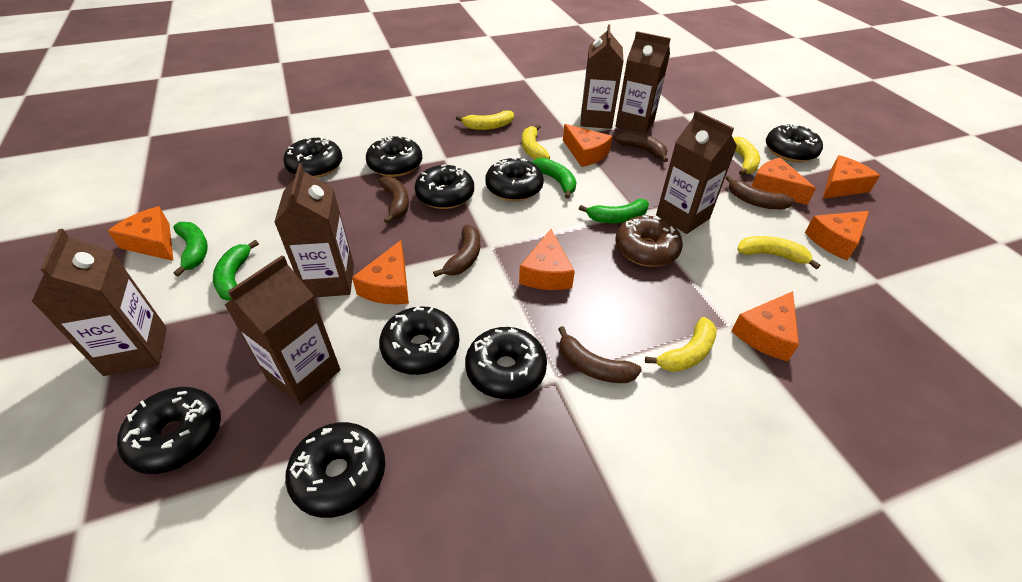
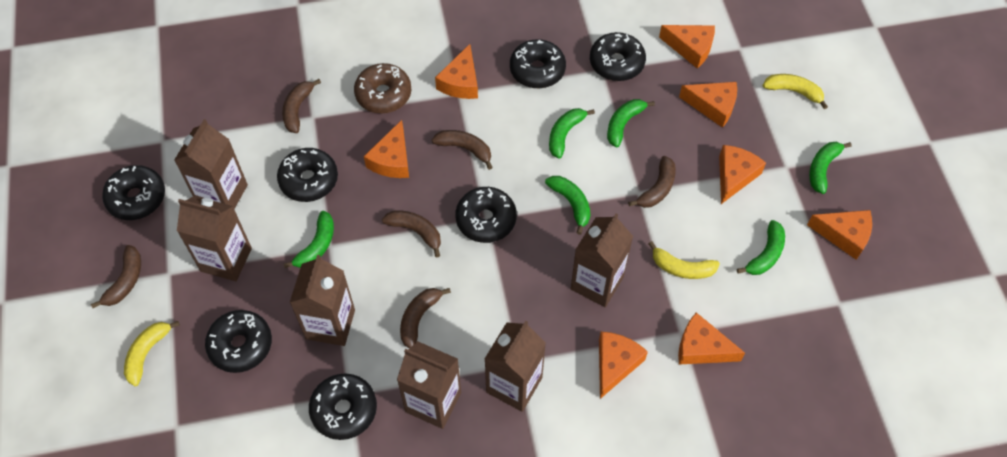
black donut: 9 -> 7
brown banana: 5 -> 6
green banana: 4 -> 6
yellow banana: 5 -> 3

